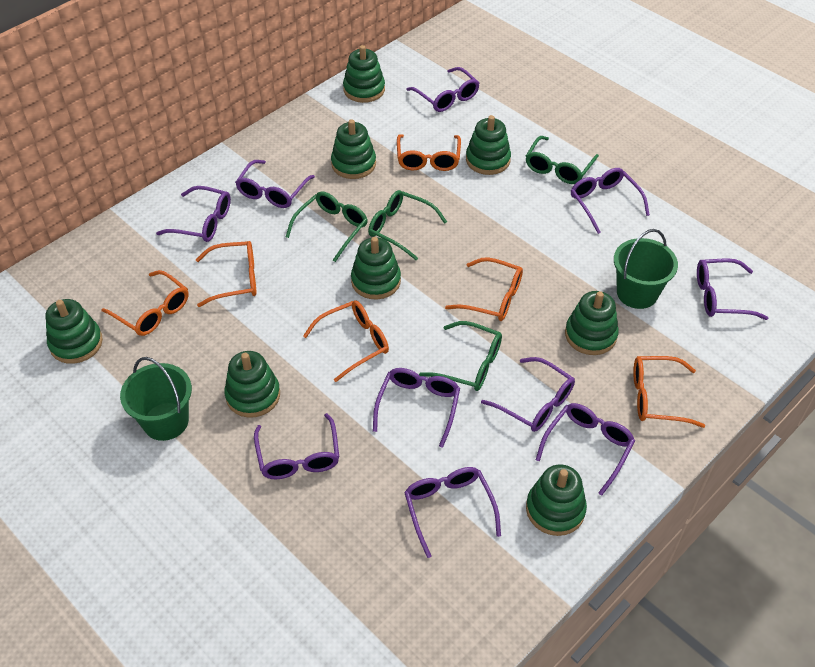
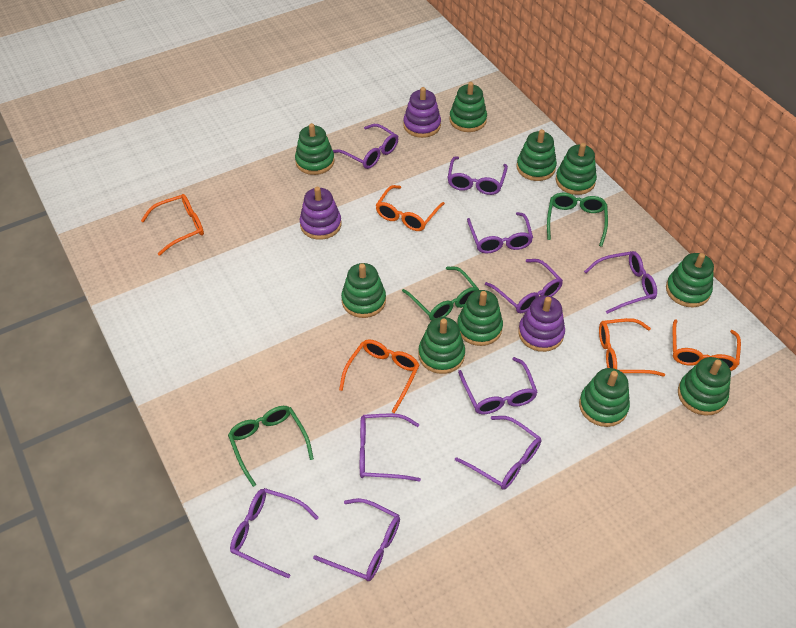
green bucket: 2 -> 0
green glasses: 4 -> 3
green stacking toy: 8 -> 10
orange glasses: 6 -> 5
purple stacking toy: 0 -> 3

